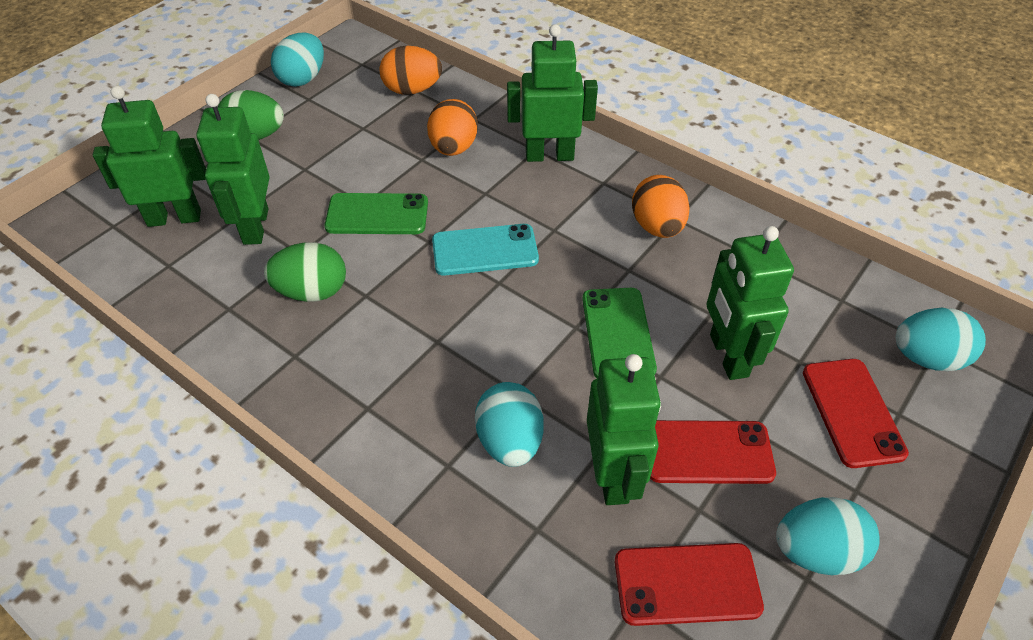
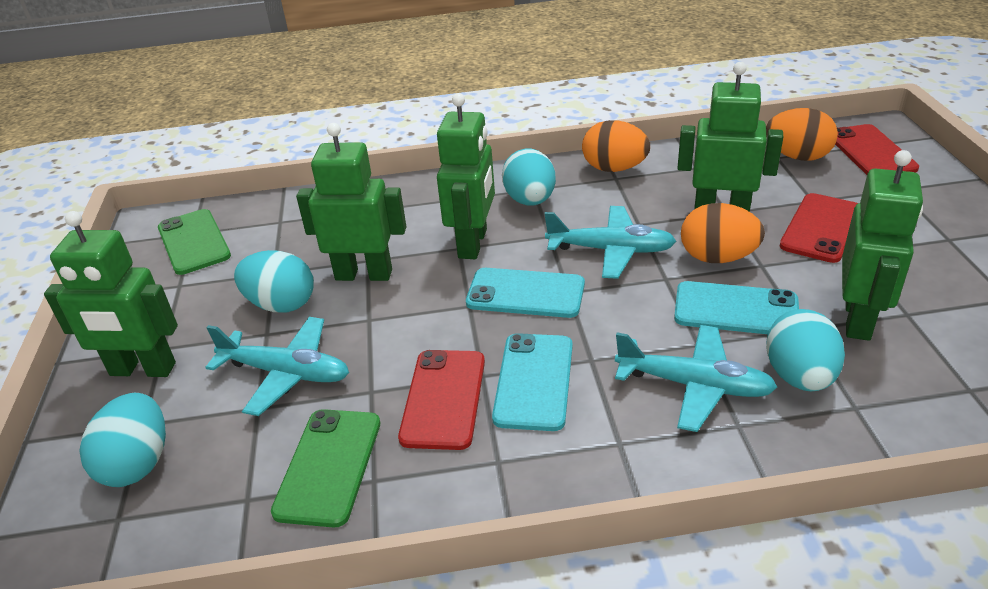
green egg: 2 -> 0
turquoise phone: 1 -> 3
turquoise plane: 0 -> 3

